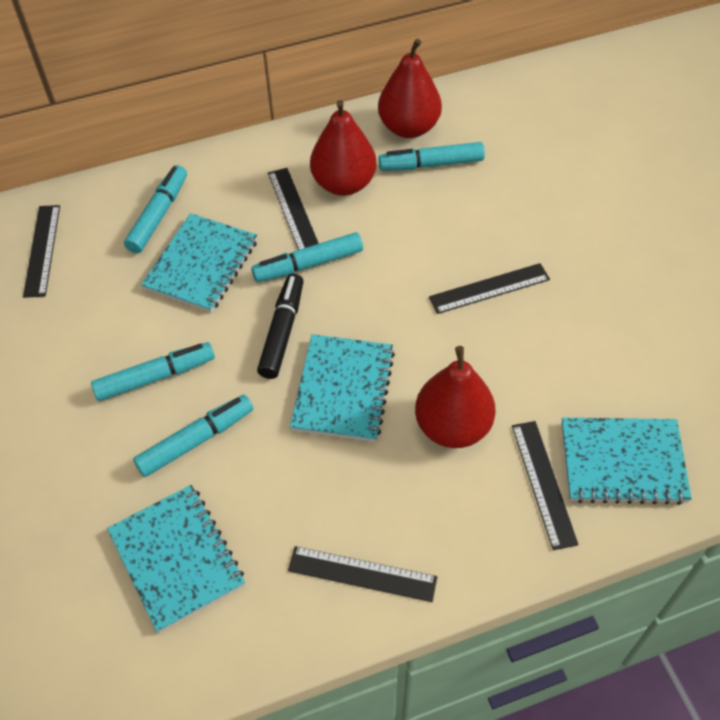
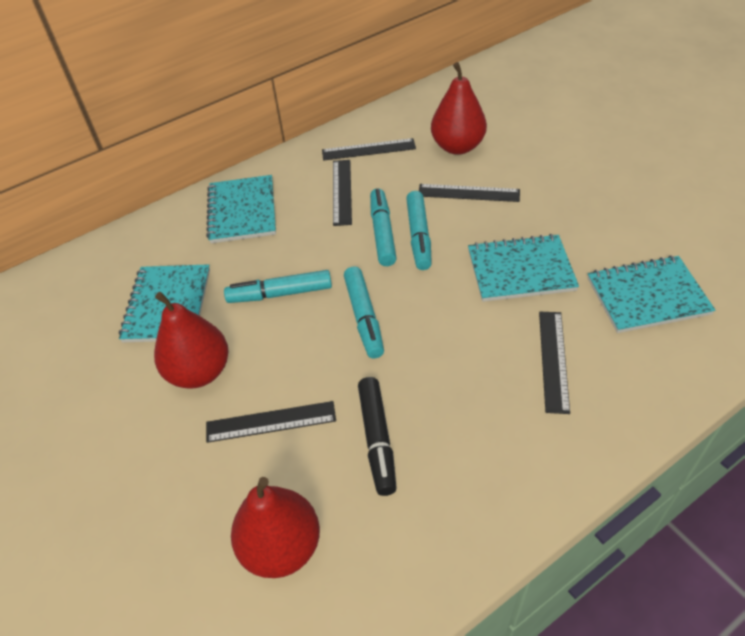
turquoise marker: 5 -> 4

